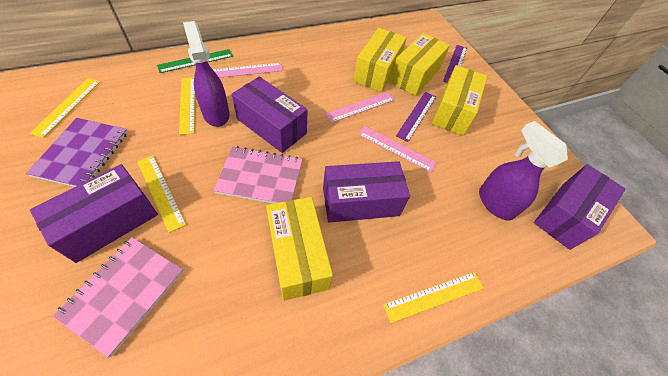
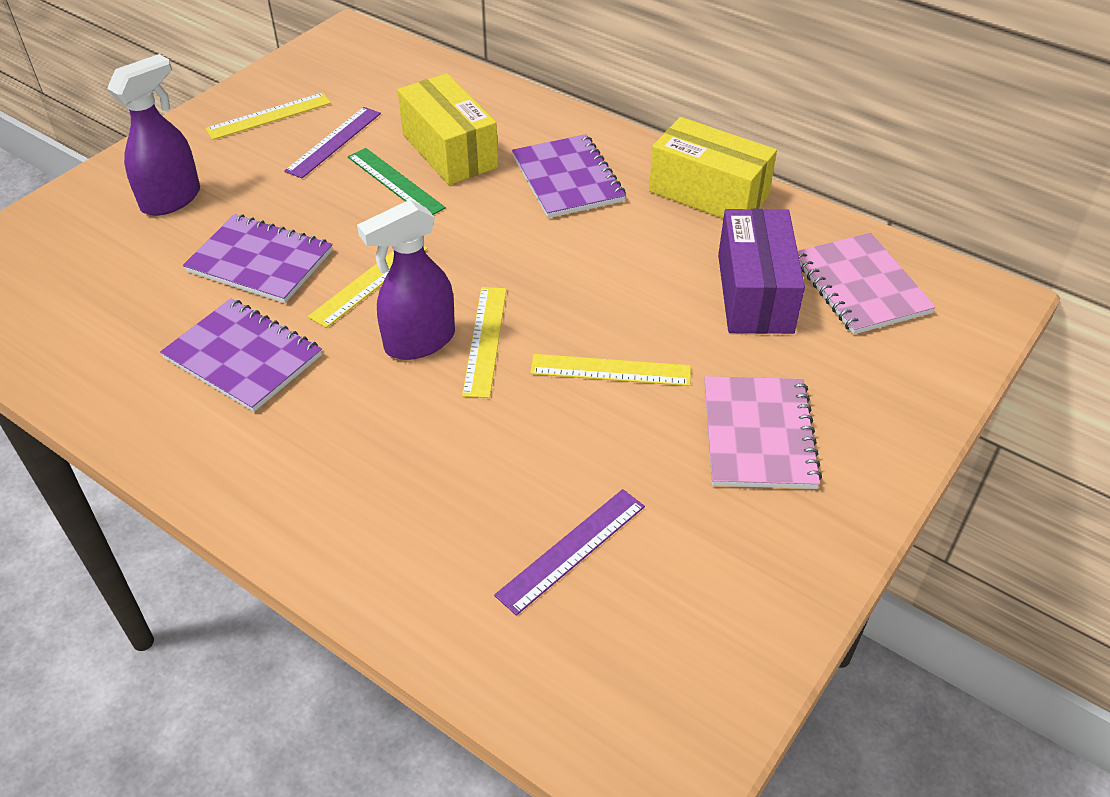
pink ruler: 3 -> 0
purple box: 4 -> 1
purple notebook: 1 -> 3
yellow box: 4 -> 2

